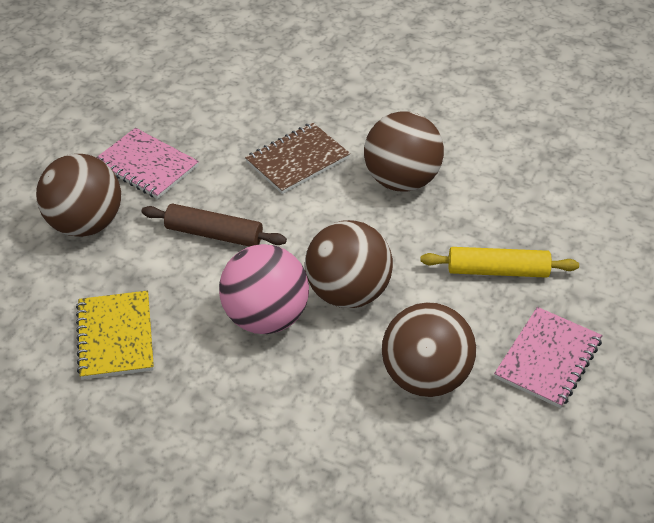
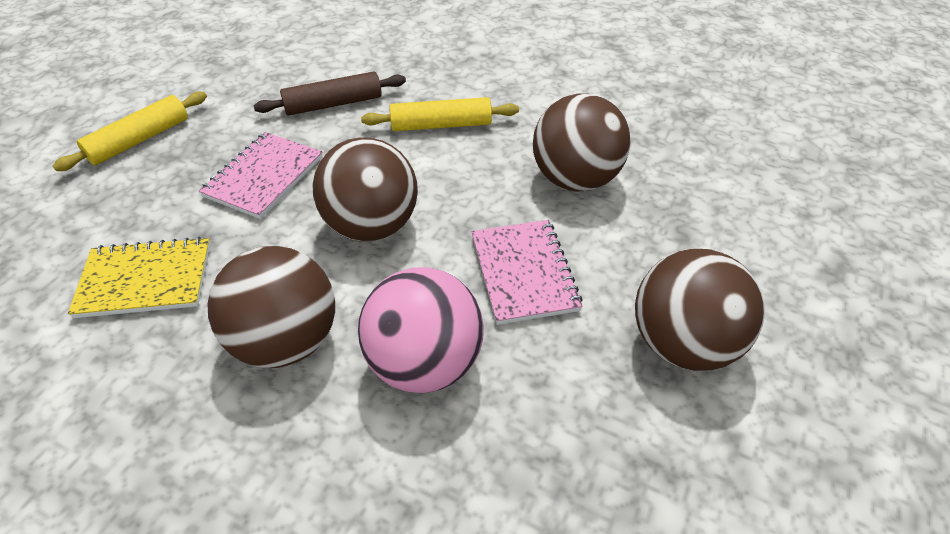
brown notebook: 1 -> 0
yellow rolling pin: 1 -> 2

